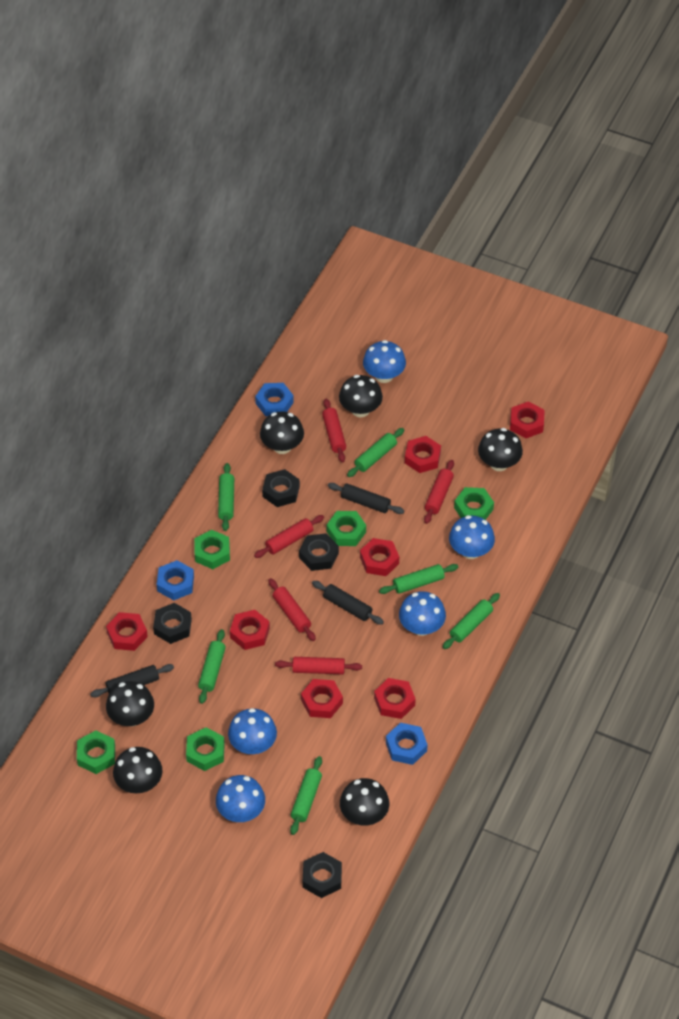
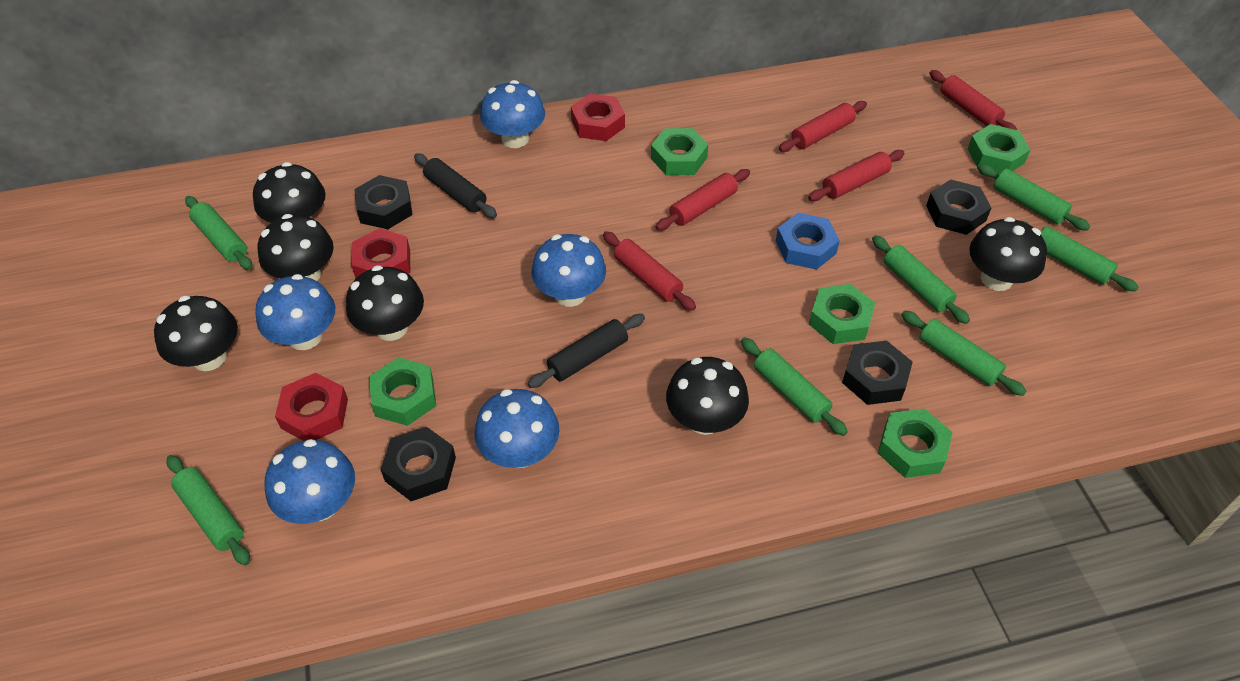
black rolling pin: 3 -> 2
blue nut: 3 -> 1
green rolling pin: 6 -> 7
red nut: 7 -> 3

